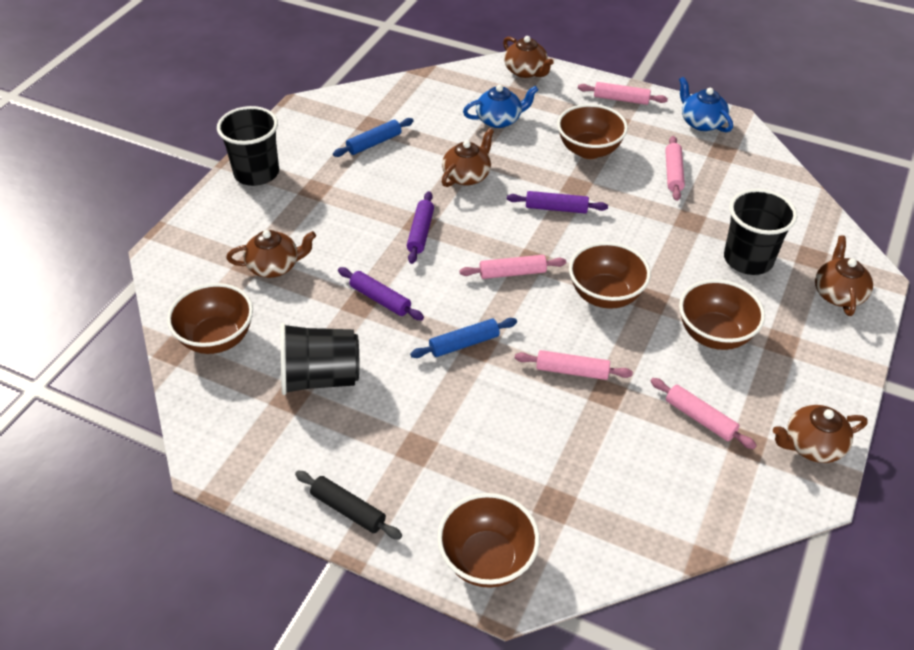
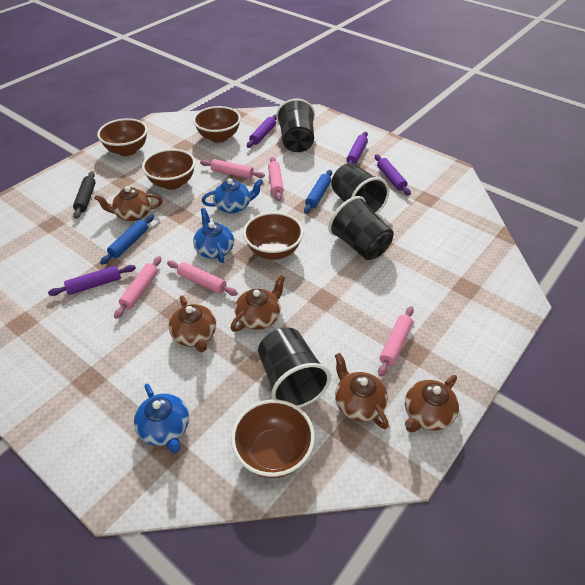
black cup: 3 -> 4
blue teapot: 2 -> 3
purple rolling pin: 3 -> 4

